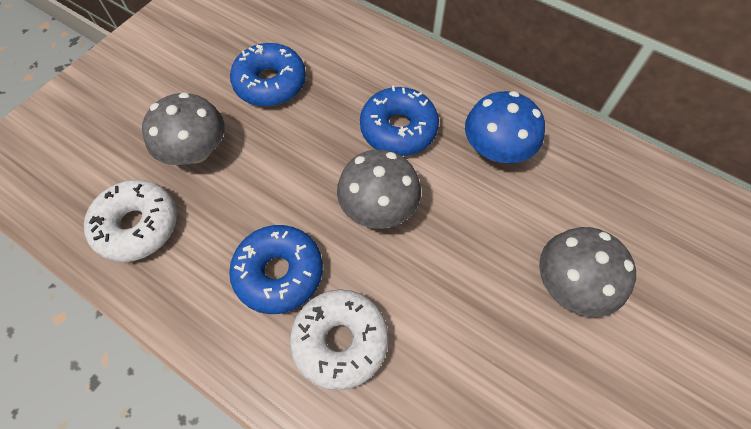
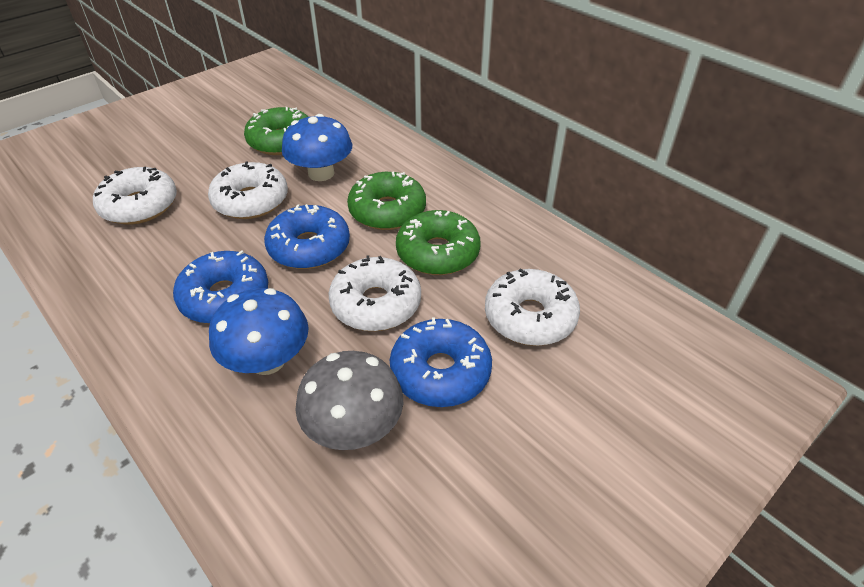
blue mushroom: 1 -> 2
green donut: 0 -> 3
grey mushroom: 3 -> 1
white donut: 2 -> 4

